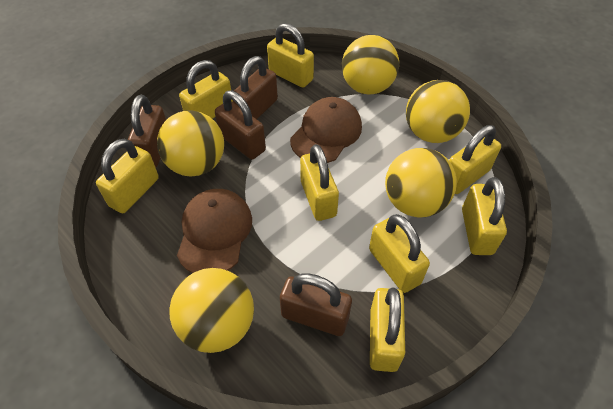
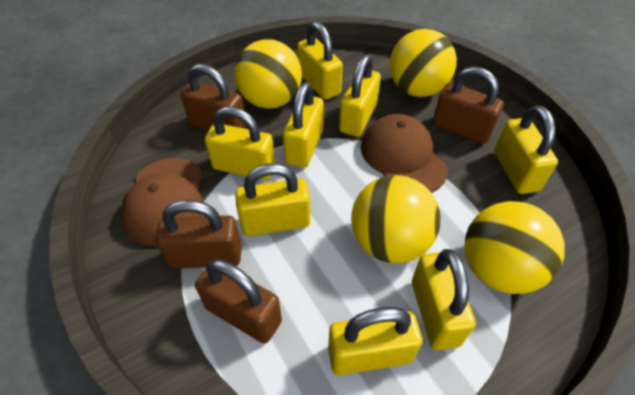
yellow ball: 5 -> 4

